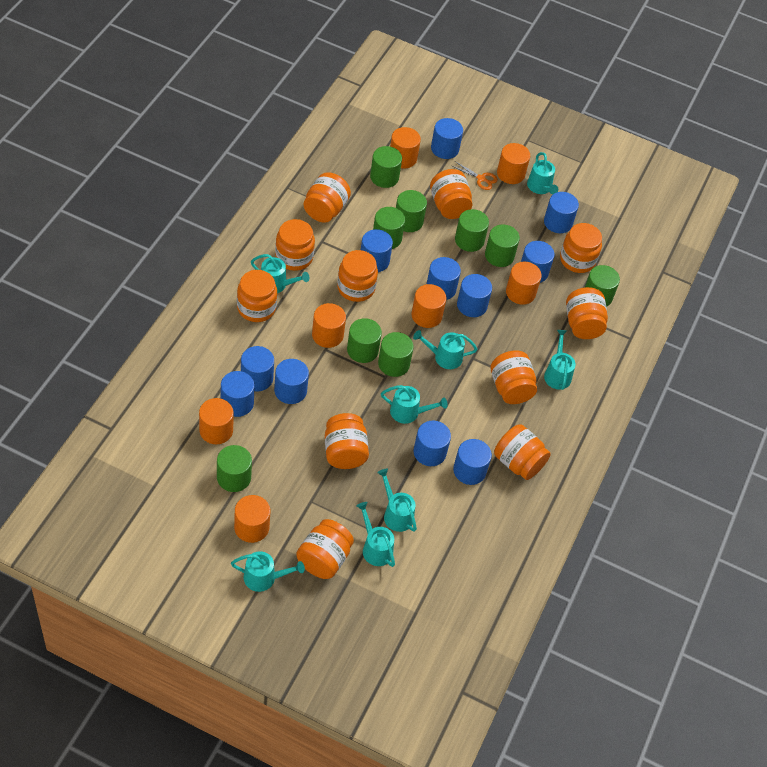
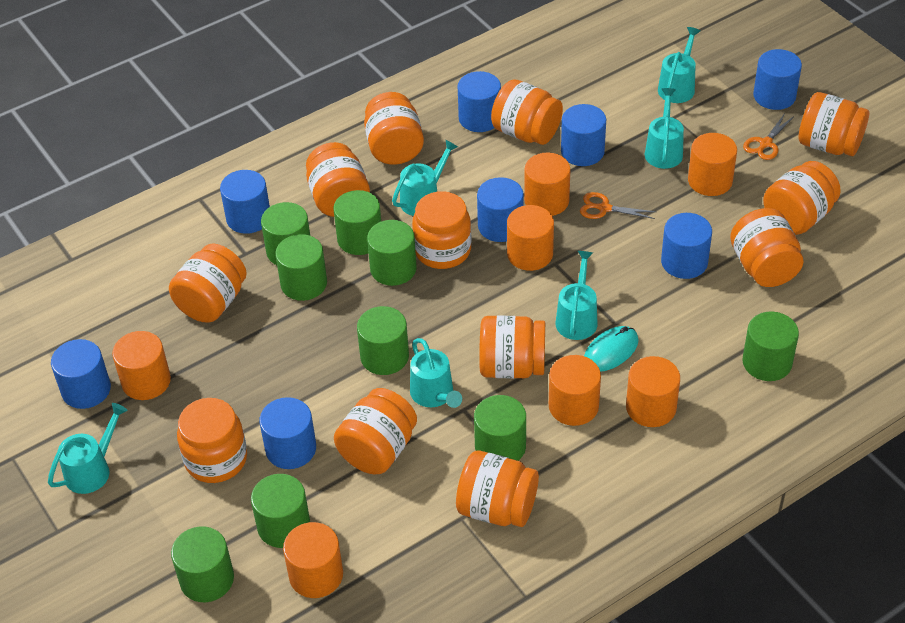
blue cylinder: 11 -> 8
orange jar: 11 -> 12
orange scissors: 1 -> 2
turquoise mouse: 0 -> 1
turquoise watering can: 8 -> 6

